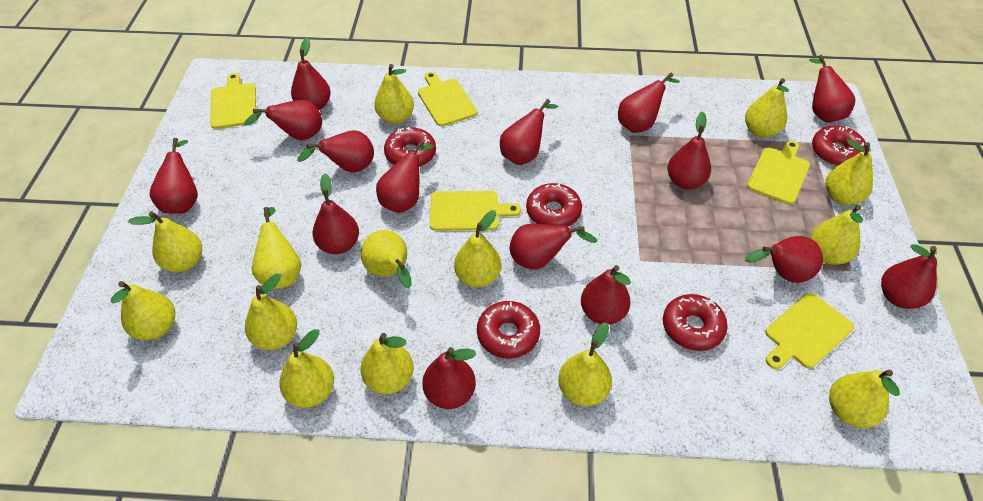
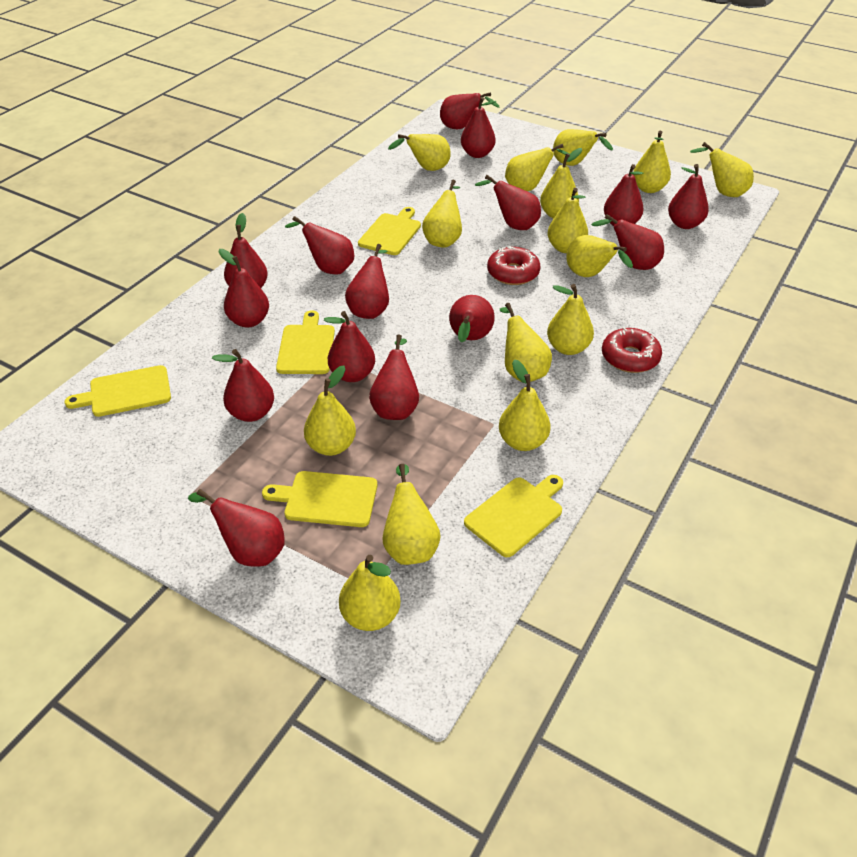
red donut: 5 -> 2
yellow pear: 14 -> 15

